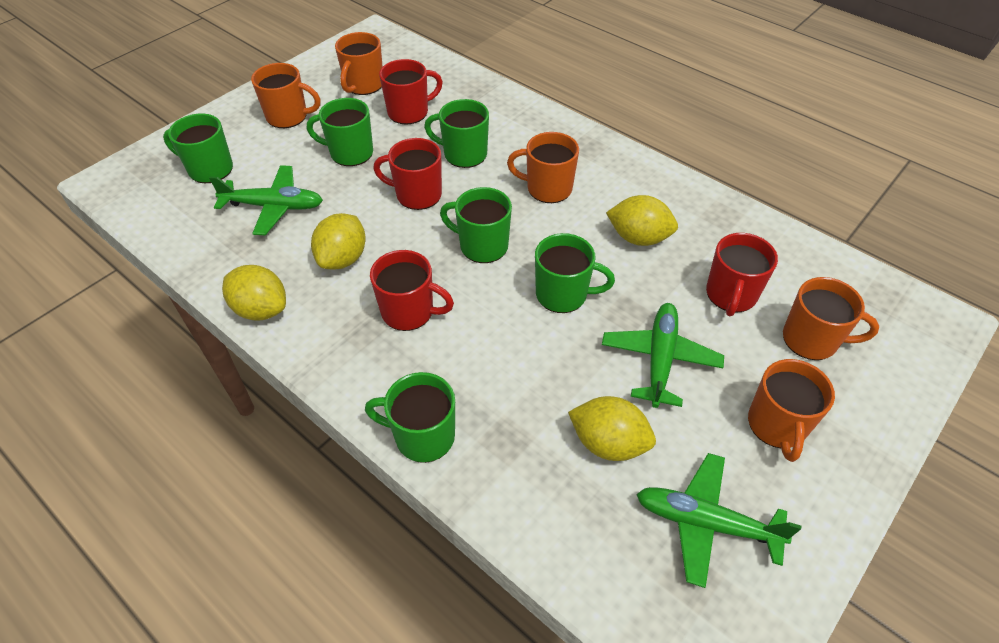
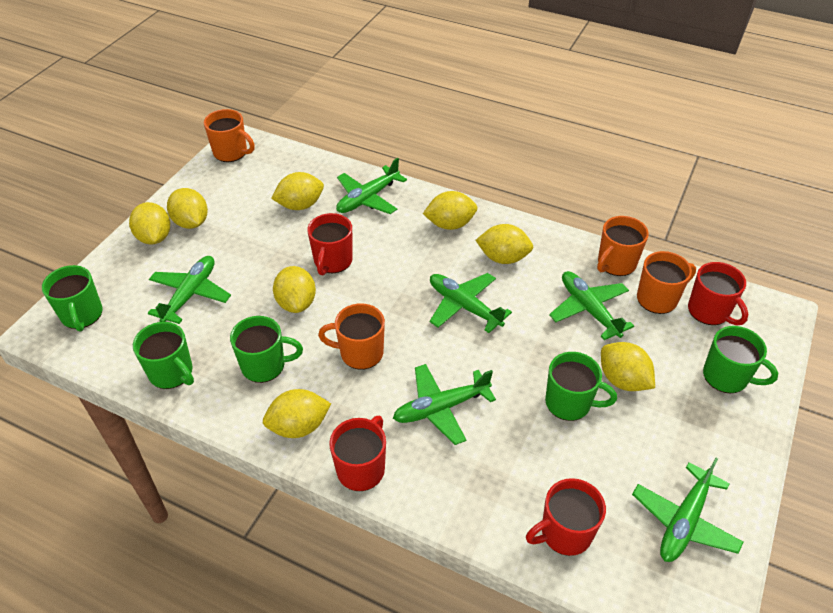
green mug: 6 -> 5
green plane: 3 -> 6
orange mug: 5 -> 4
yellow lemon: 4 -> 8

